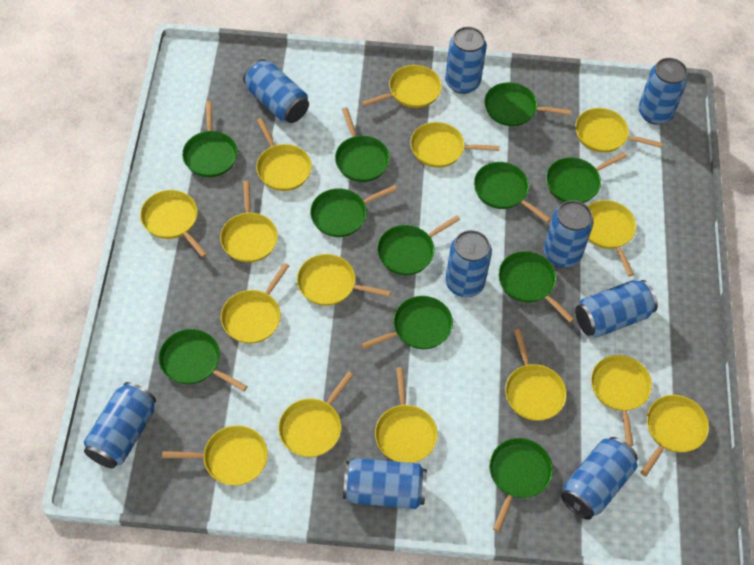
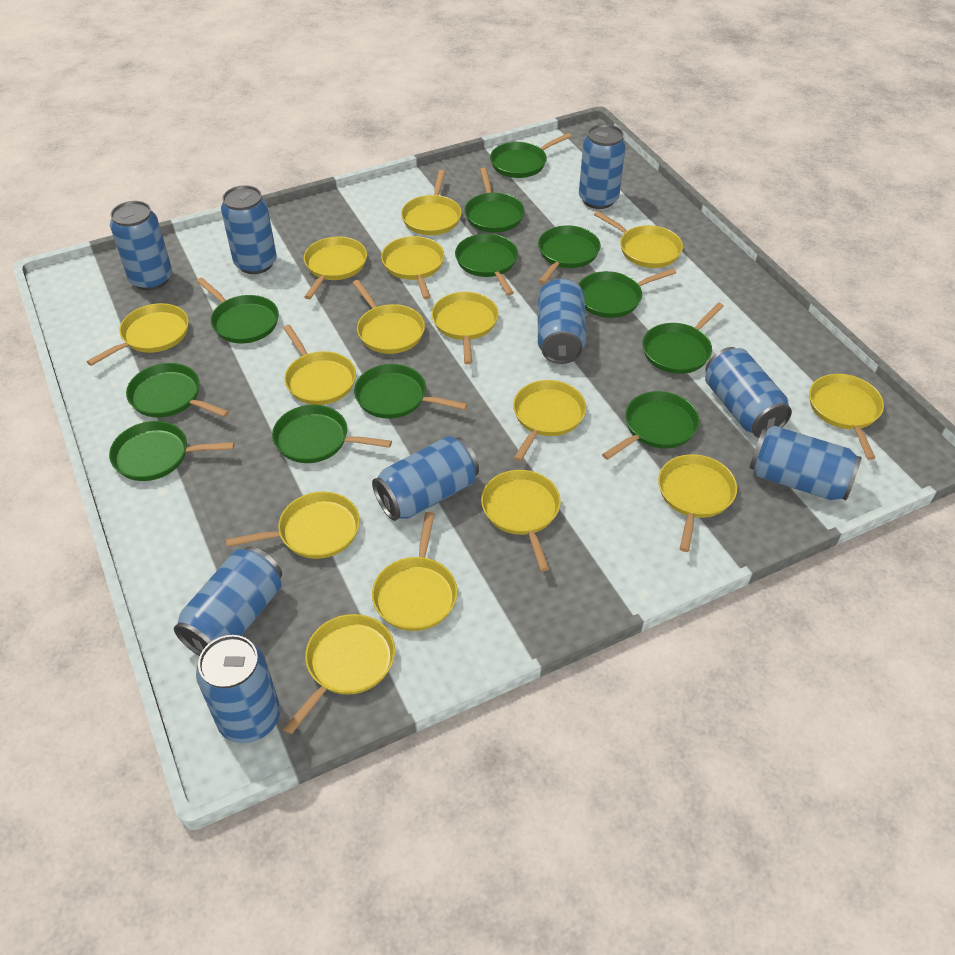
green pan: 11 -> 12

